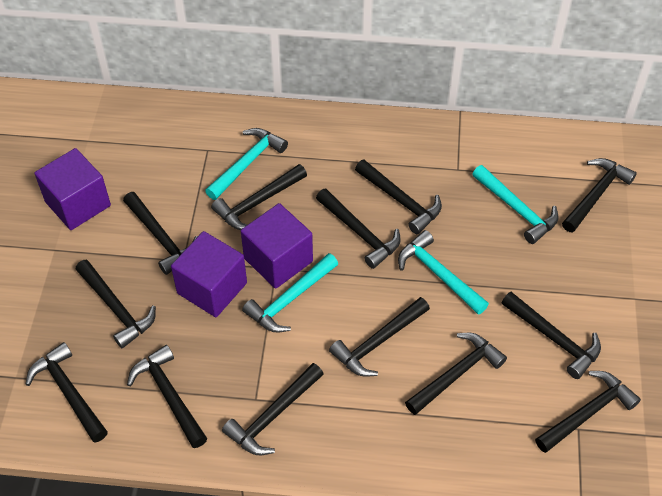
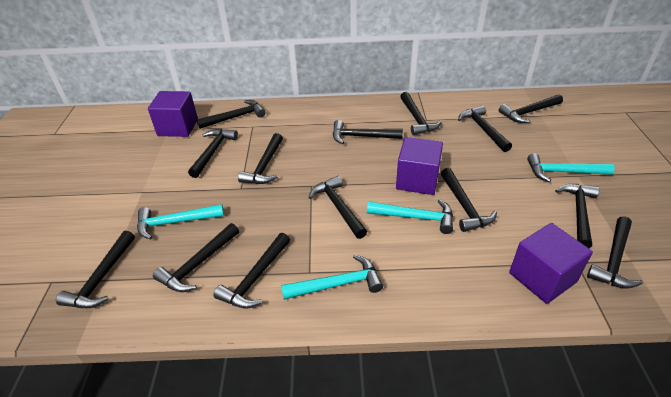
black hammer: 13 -> 14

